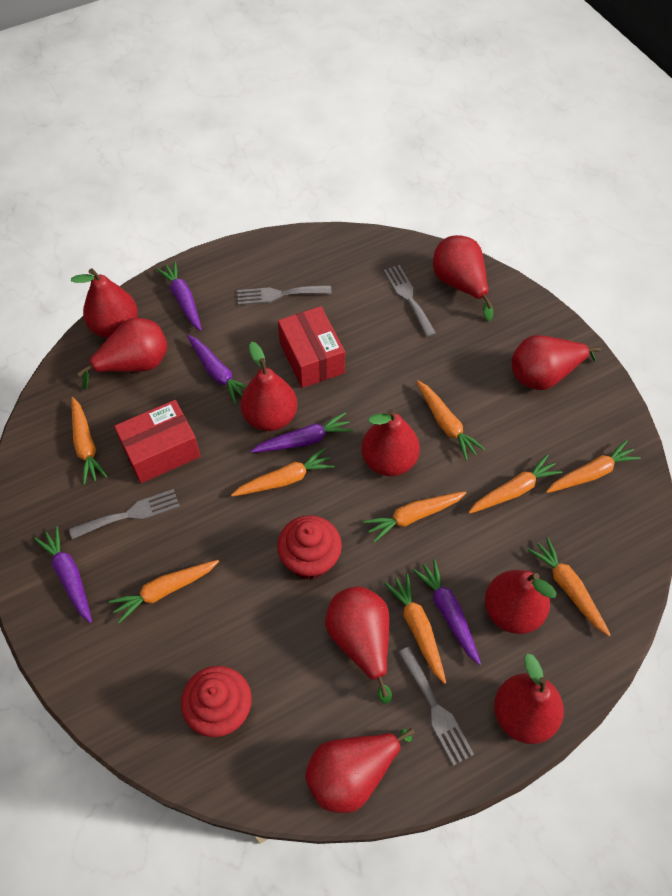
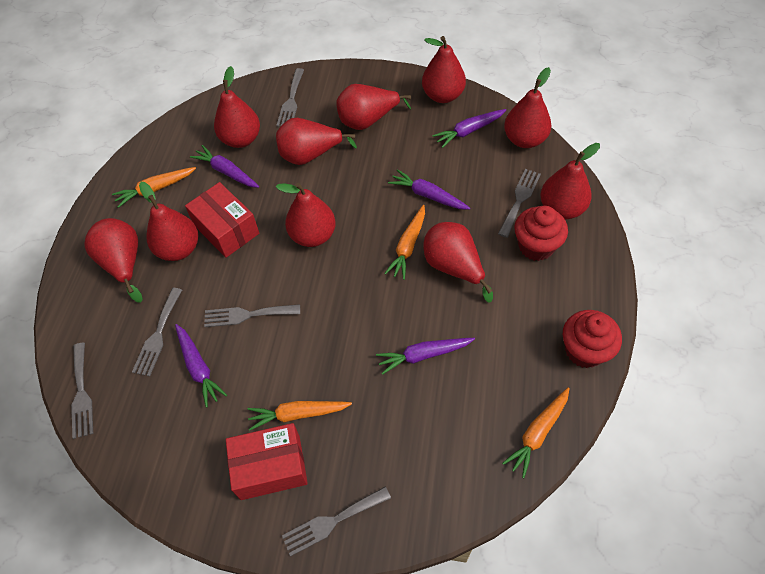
grey fork: 4 -> 6
orange carrot: 9 -> 4

